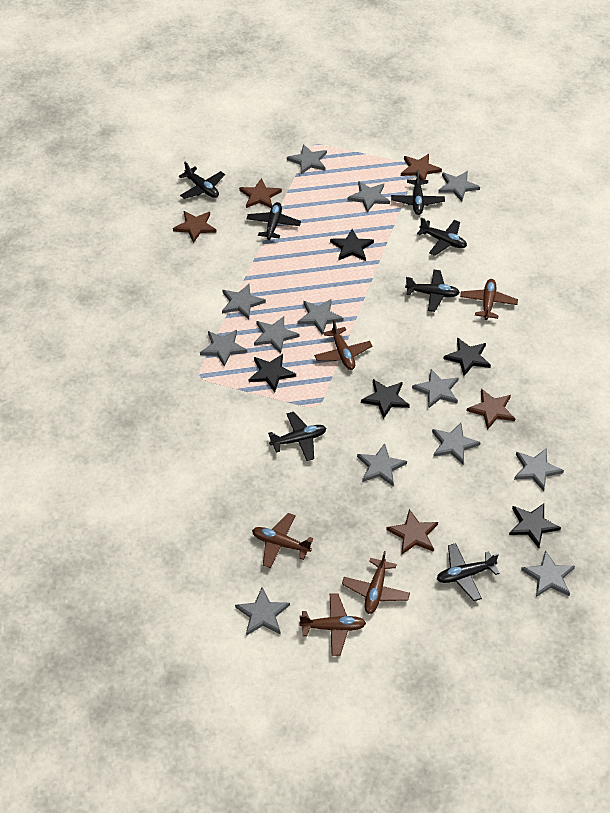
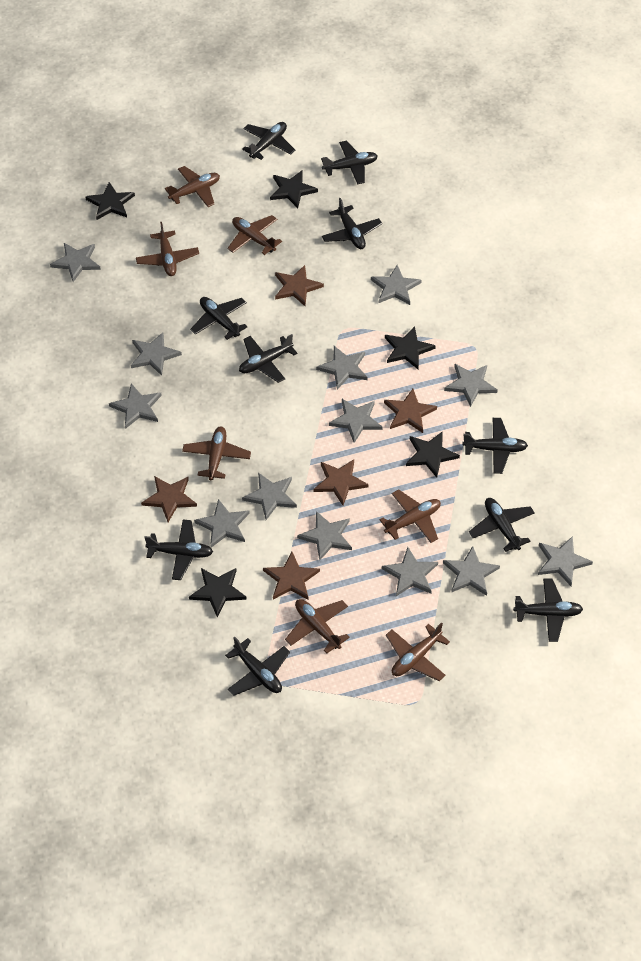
black plane: 7 -> 10
brown plane: 5 -> 7

